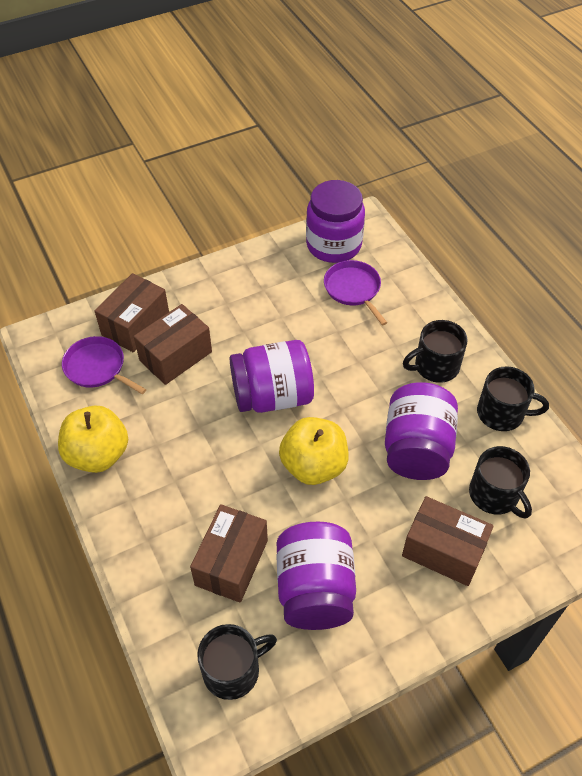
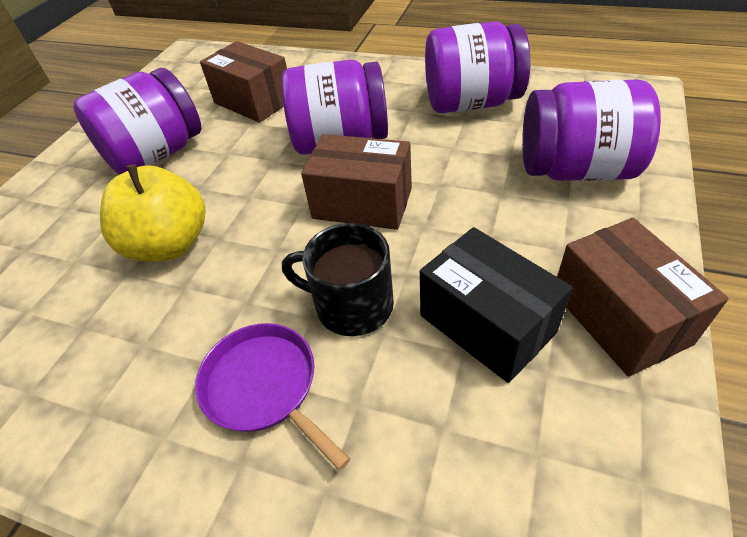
black box: 0 -> 1
black mug: 4 -> 1
brown box: 4 -> 3
purple pan: 2 -> 1
yellow apple: 2 -> 1

